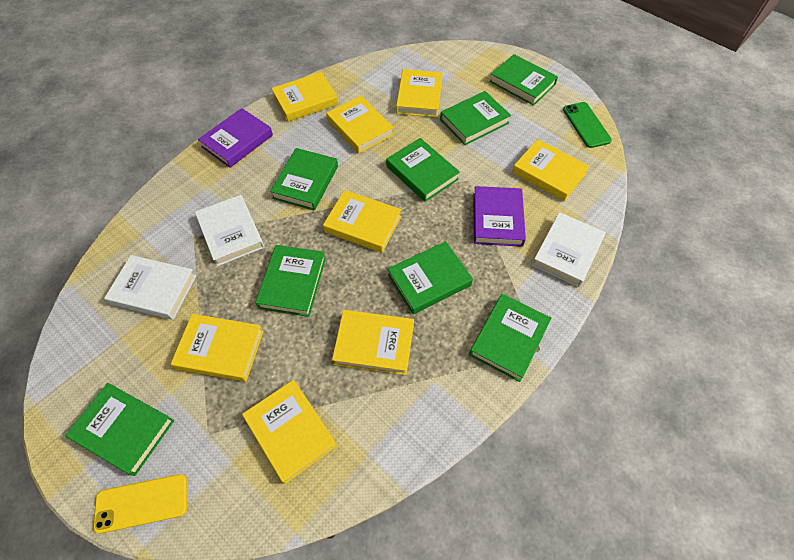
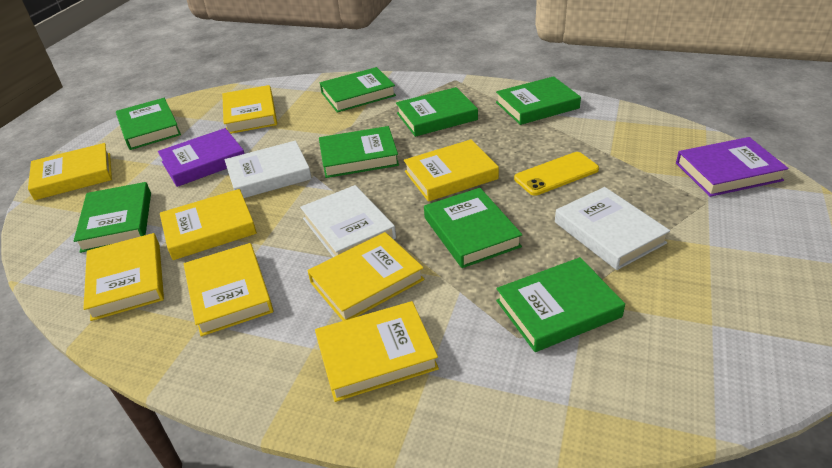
green phone: 1 -> 0

